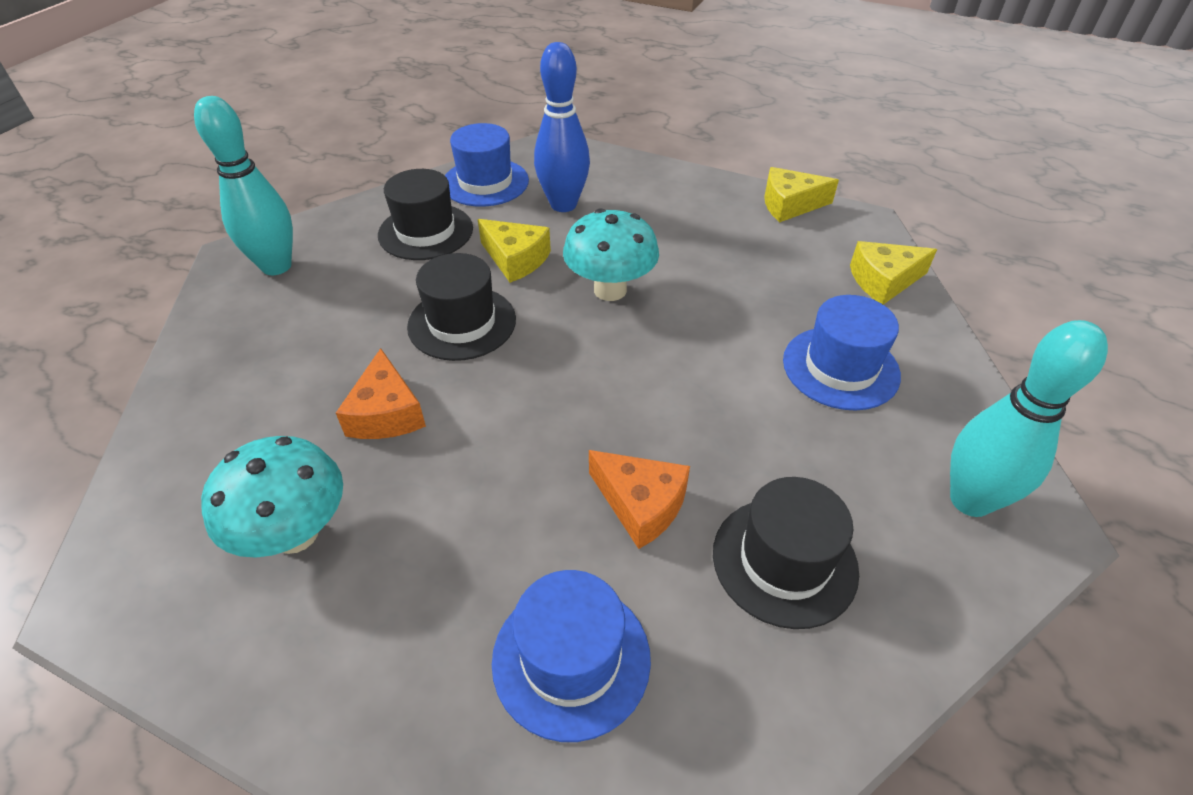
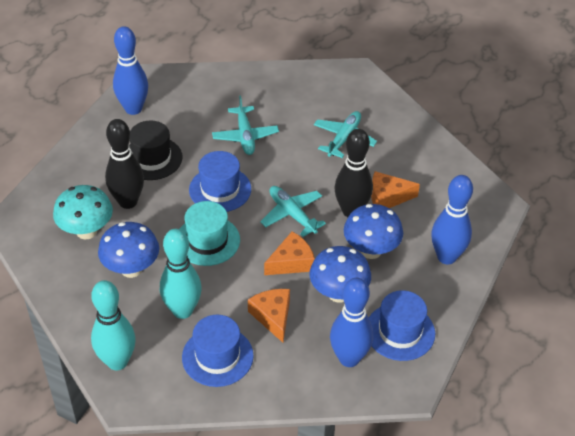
black bowling pin: 0 -> 2
black hat: 3 -> 1
blue bowling pin: 1 -> 3
blue mushroom: 0 -> 3
orange cheese: 2 -> 3
turquoise hat: 0 -> 1
turquoise mushroom: 2 -> 1
turquoise plane: 0 -> 3
yellow cheese: 3 -> 0

